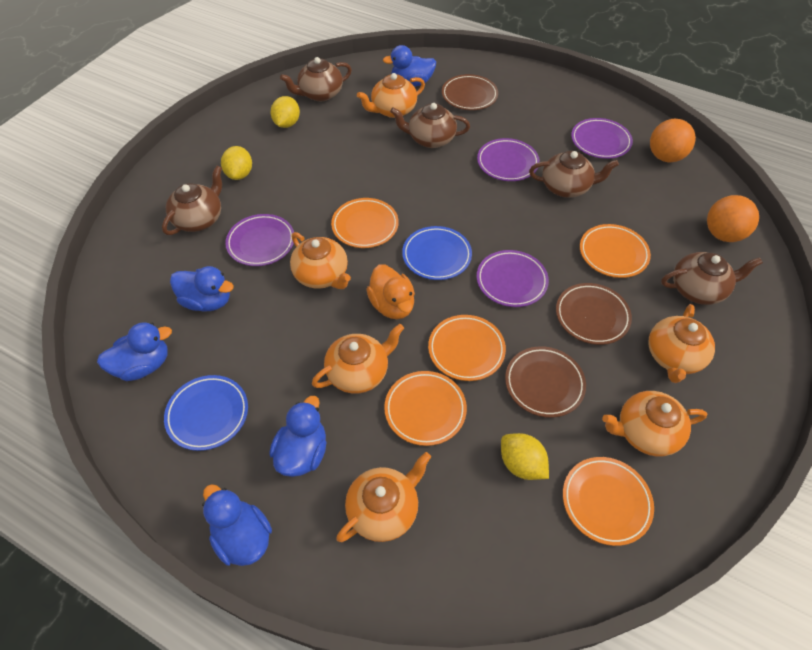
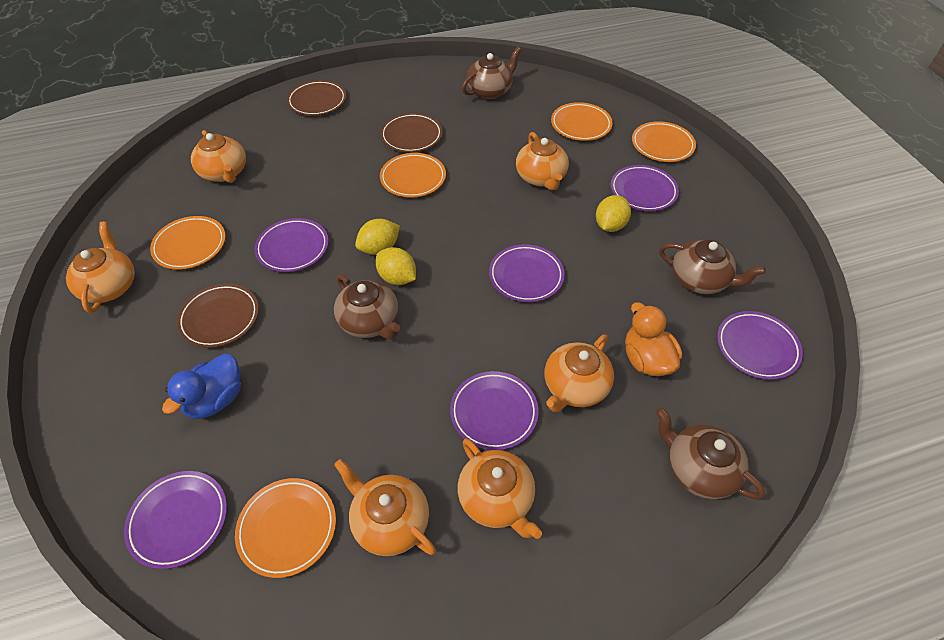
blue duck: 5 -> 1
blue plate: 2 -> 0
brown teapot: 5 -> 4
orange ball: 2 -> 0
purple plate: 4 -> 6

